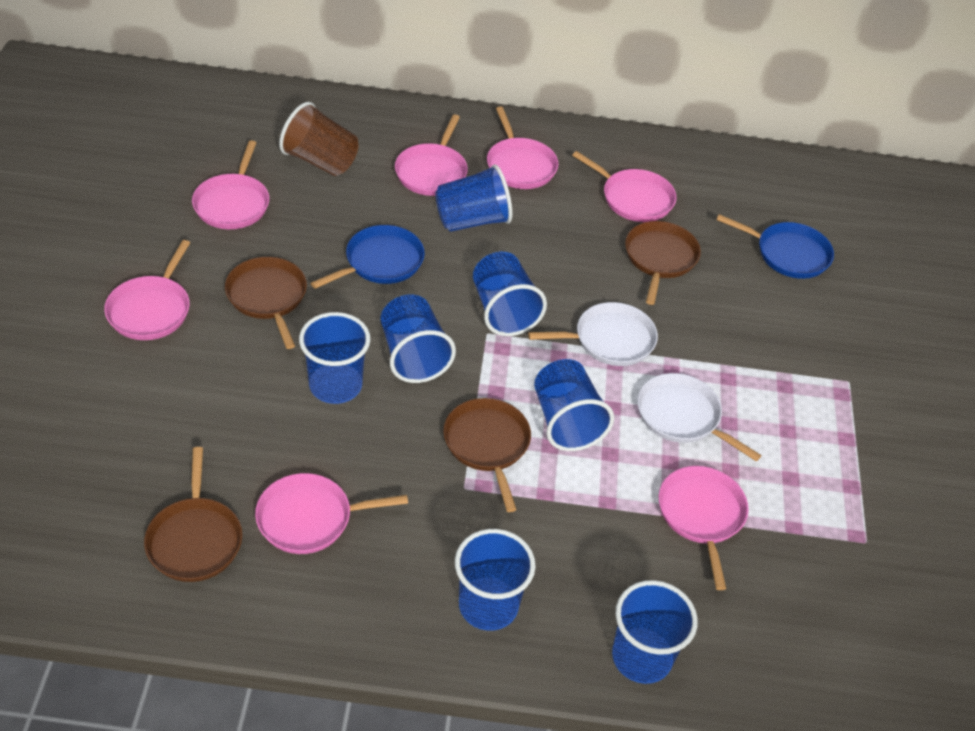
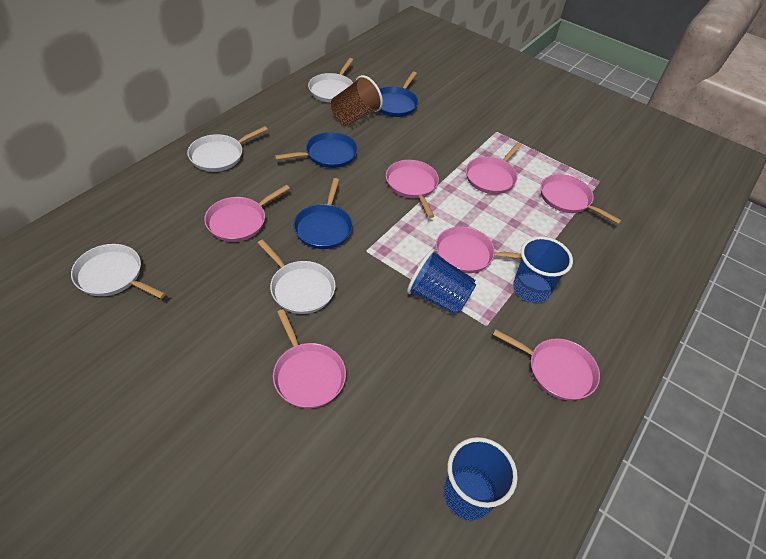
blue cup: 7 -> 3
blue pan: 2 -> 3
brown pan: 4 -> 0
white pan: 2 -> 4

